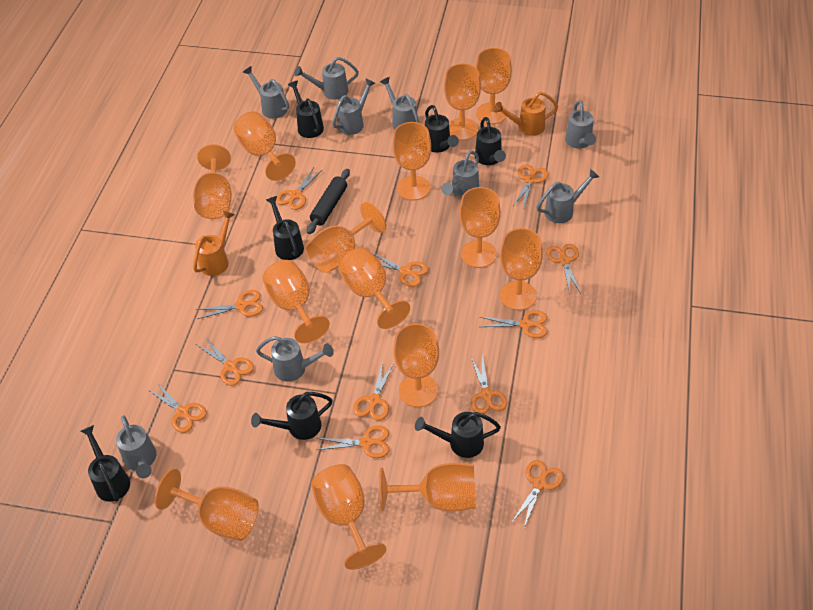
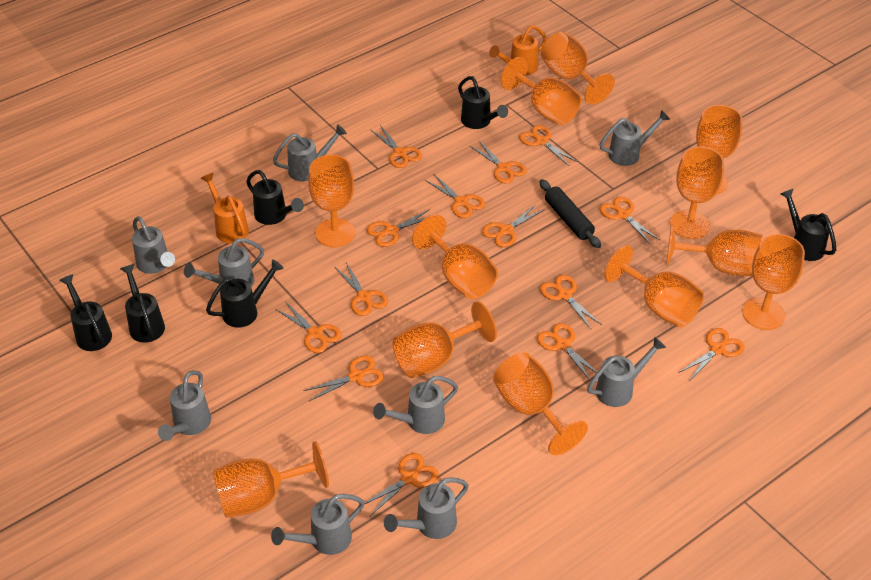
black watering can: 7 -> 6
orange goblet: 14 -> 12
orange scissors: 12 -> 14

